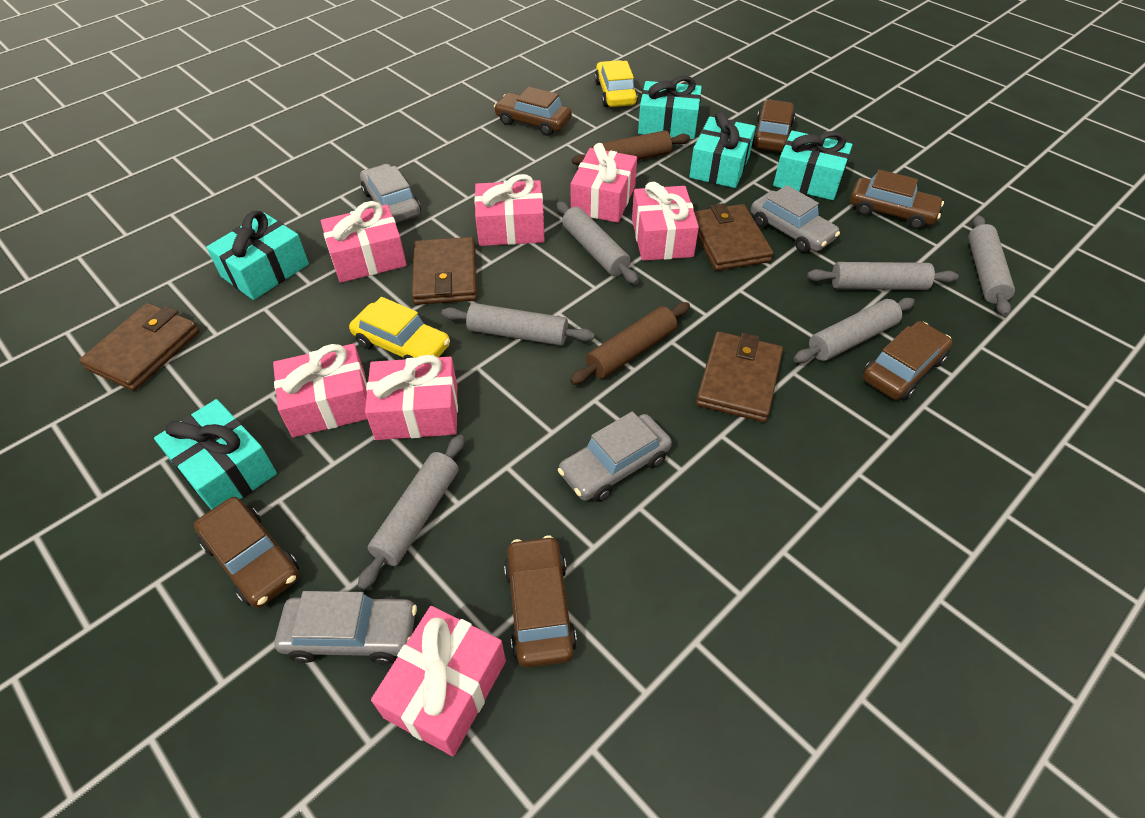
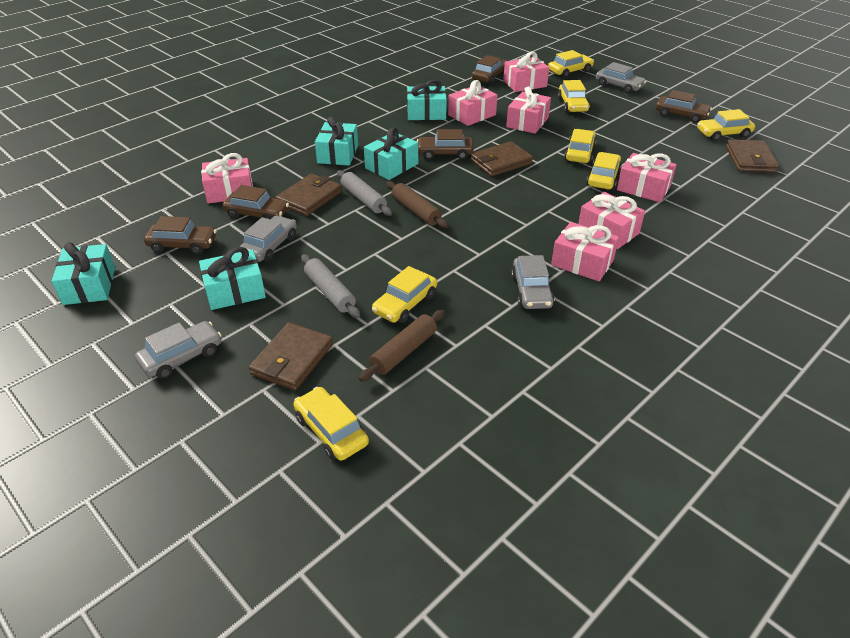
brown car: 6 -> 5
grey rolling pin: 6 -> 2
yellow car: 2 -> 7

